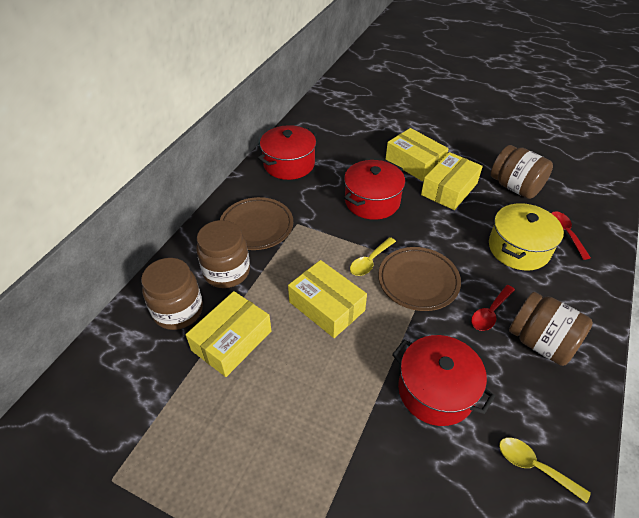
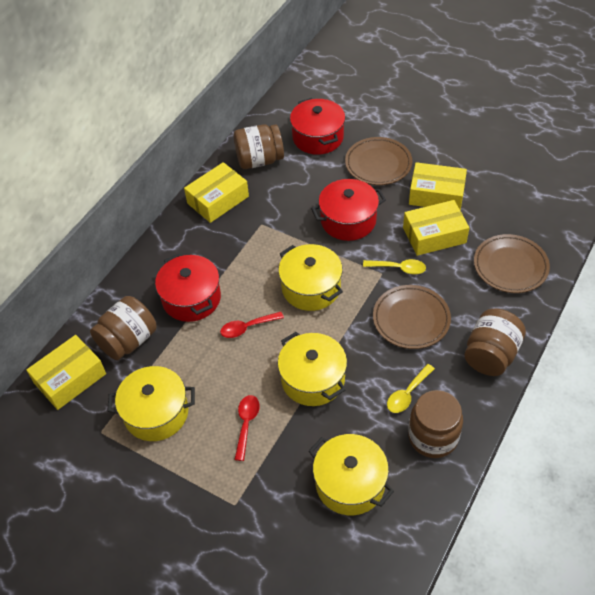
brown plate: 2 -> 3
yellow pot: 1 -> 4

